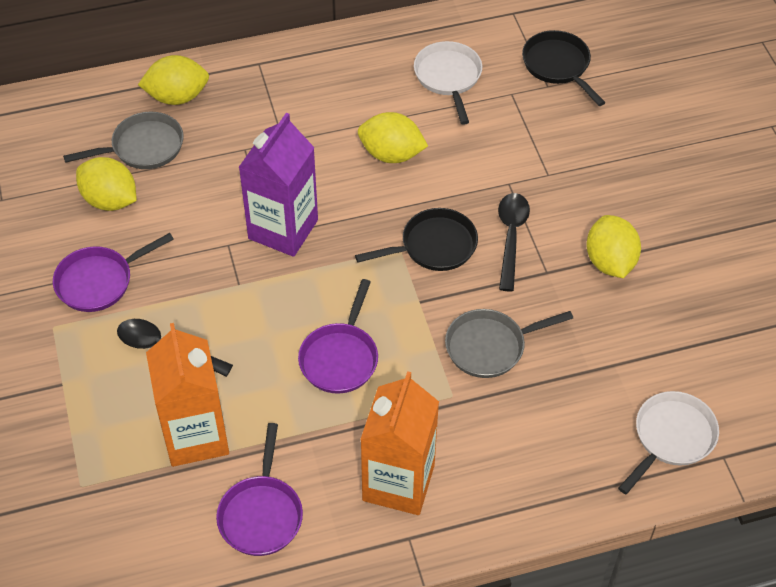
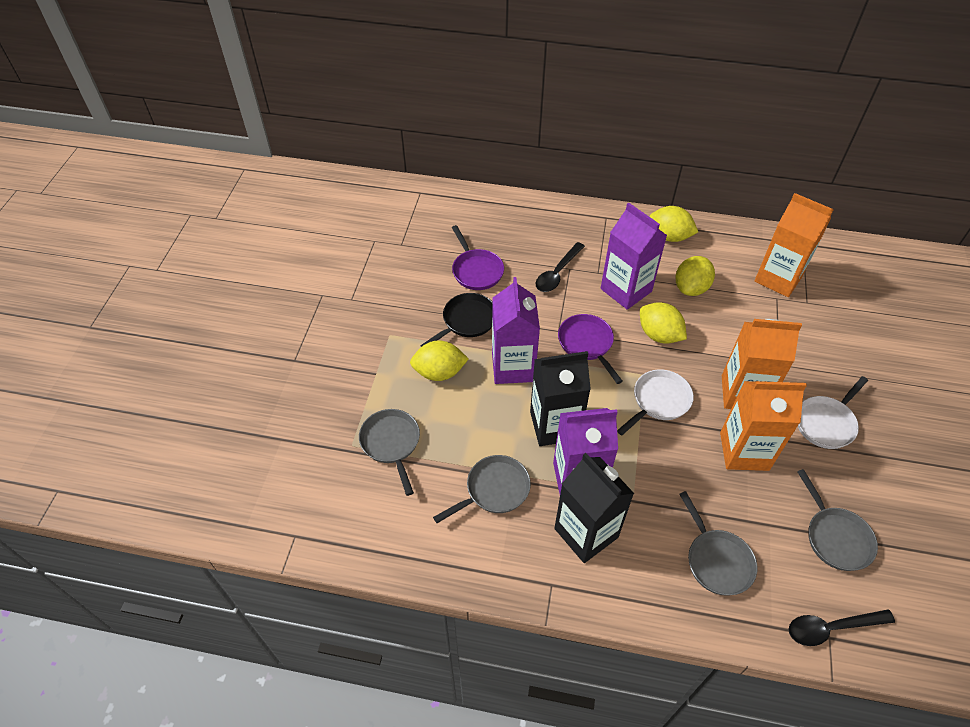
black carton: 0 -> 2
black pan: 2 -> 1
grey pan: 2 -> 4
orange carton: 2 -> 3
purple carton: 1 -> 3
purple pan: 3 -> 2

